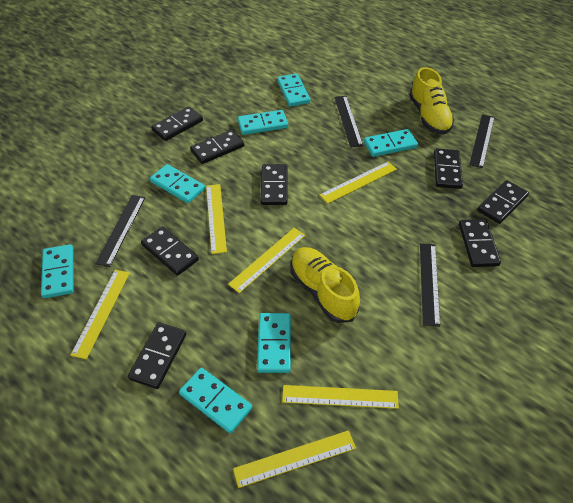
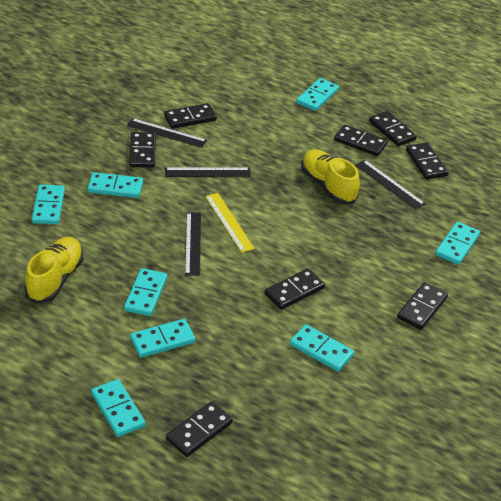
turquoise domino: 7 -> 8
yellow ruler: 6 -> 1

